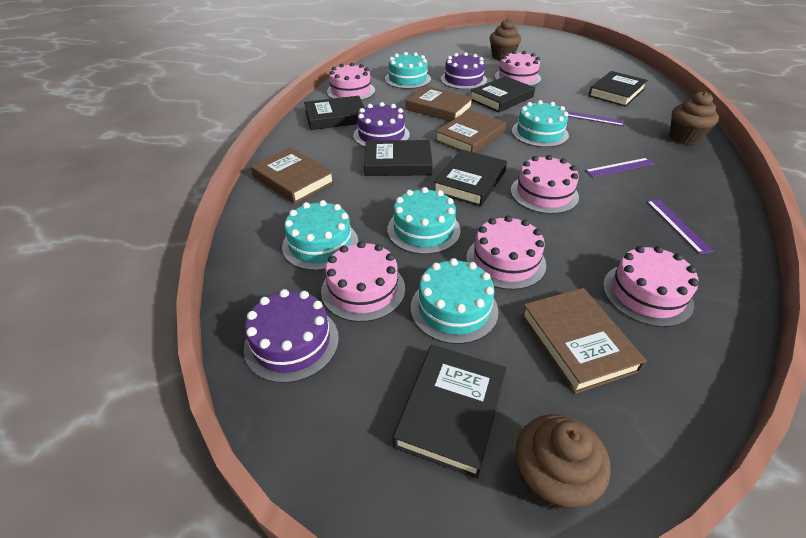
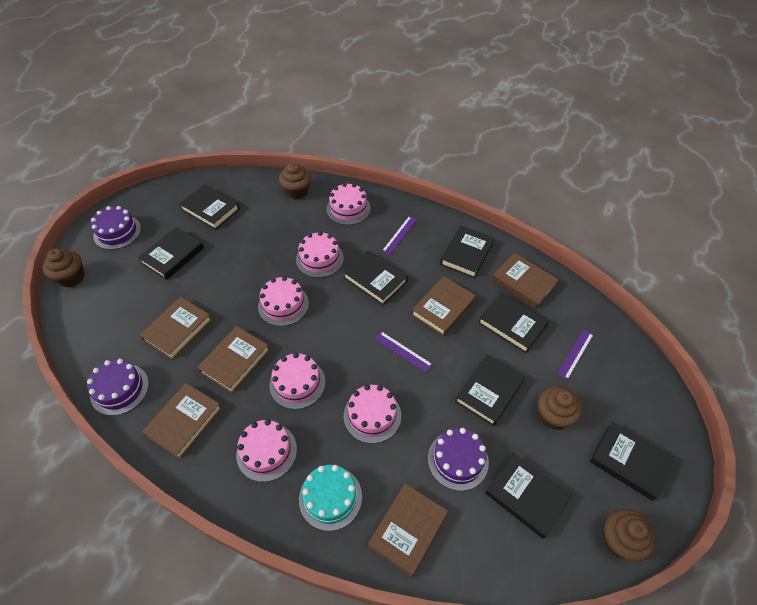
black book: 6 -> 8
brown book: 4 -> 6
brown cupcake: 3 -> 4
turquoise cake: 5 -> 1

